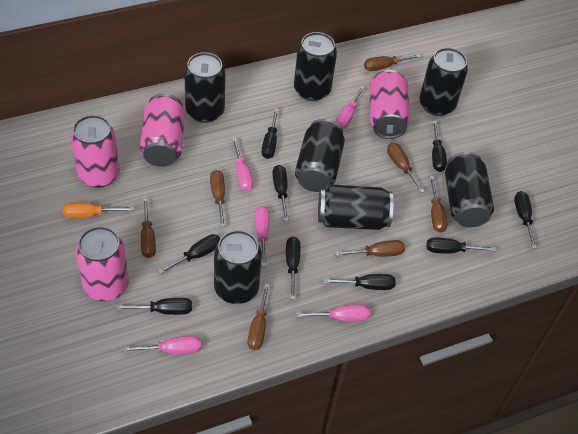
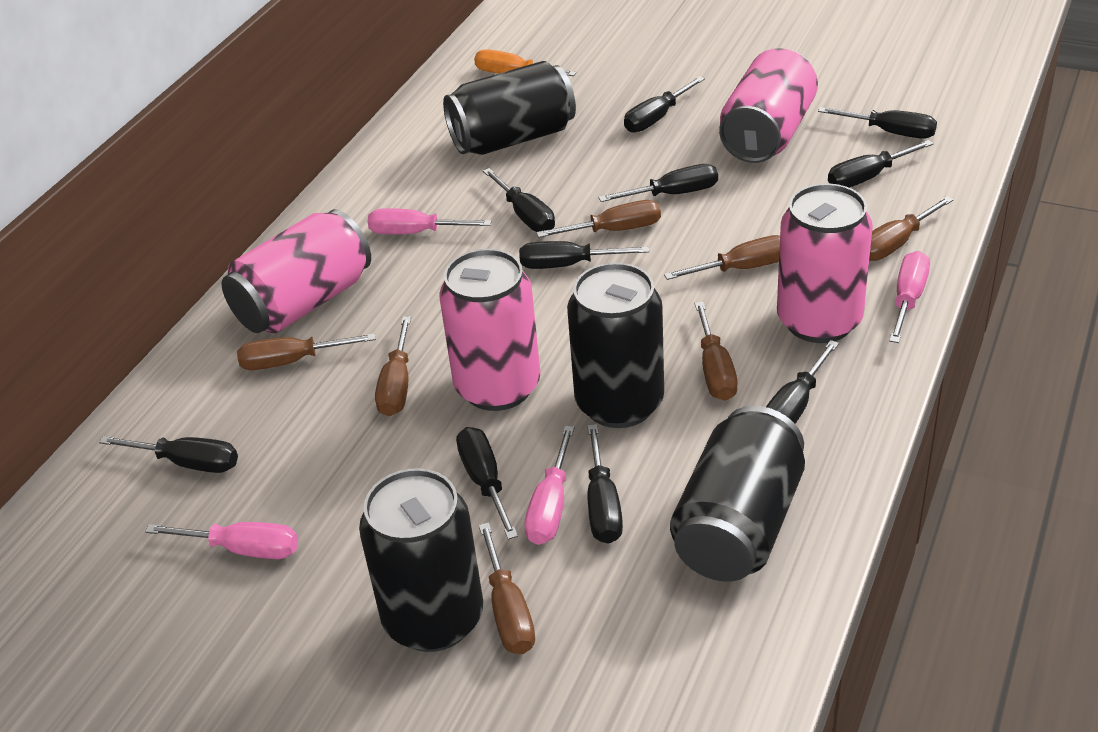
black can: 7 -> 4
black screwdriver: 9 -> 10
pink screwdriver: 5 -> 4

